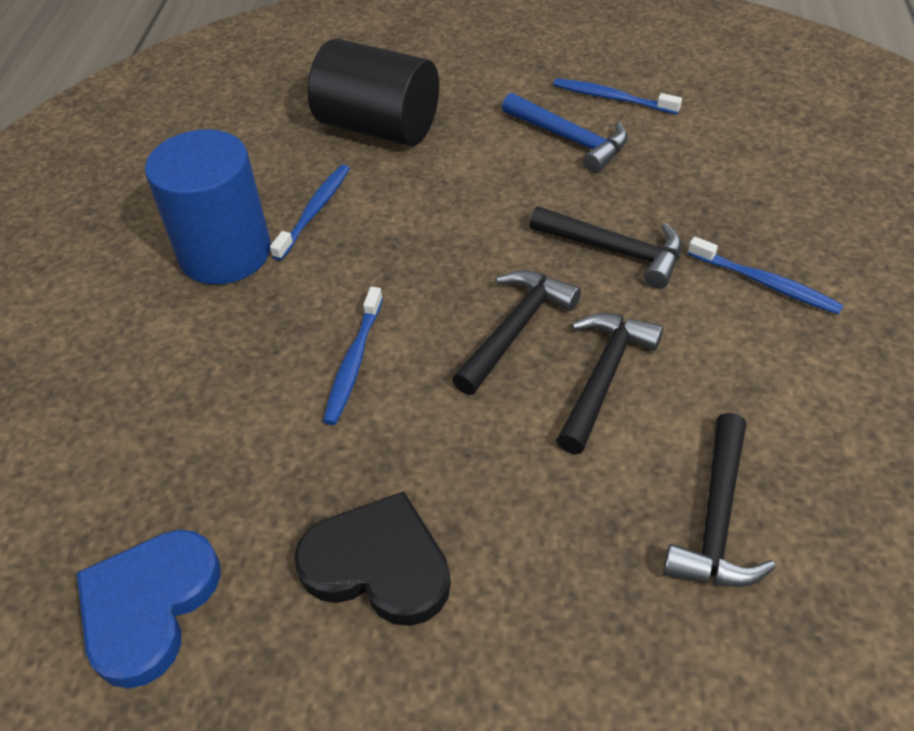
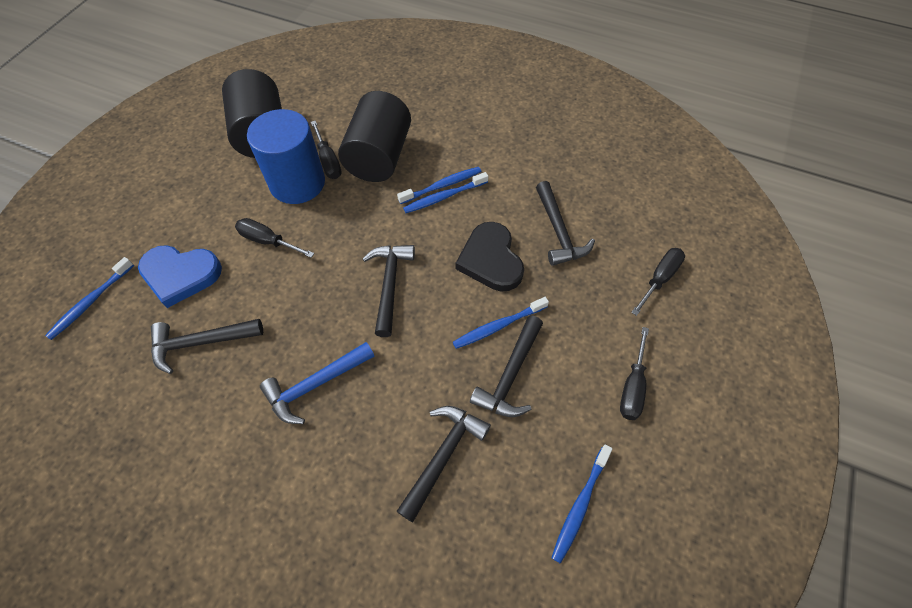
black cylinder: 1 -> 2
black hammer: 4 -> 5
black screwdriver: 0 -> 4
blue toothbrush: 4 -> 5

